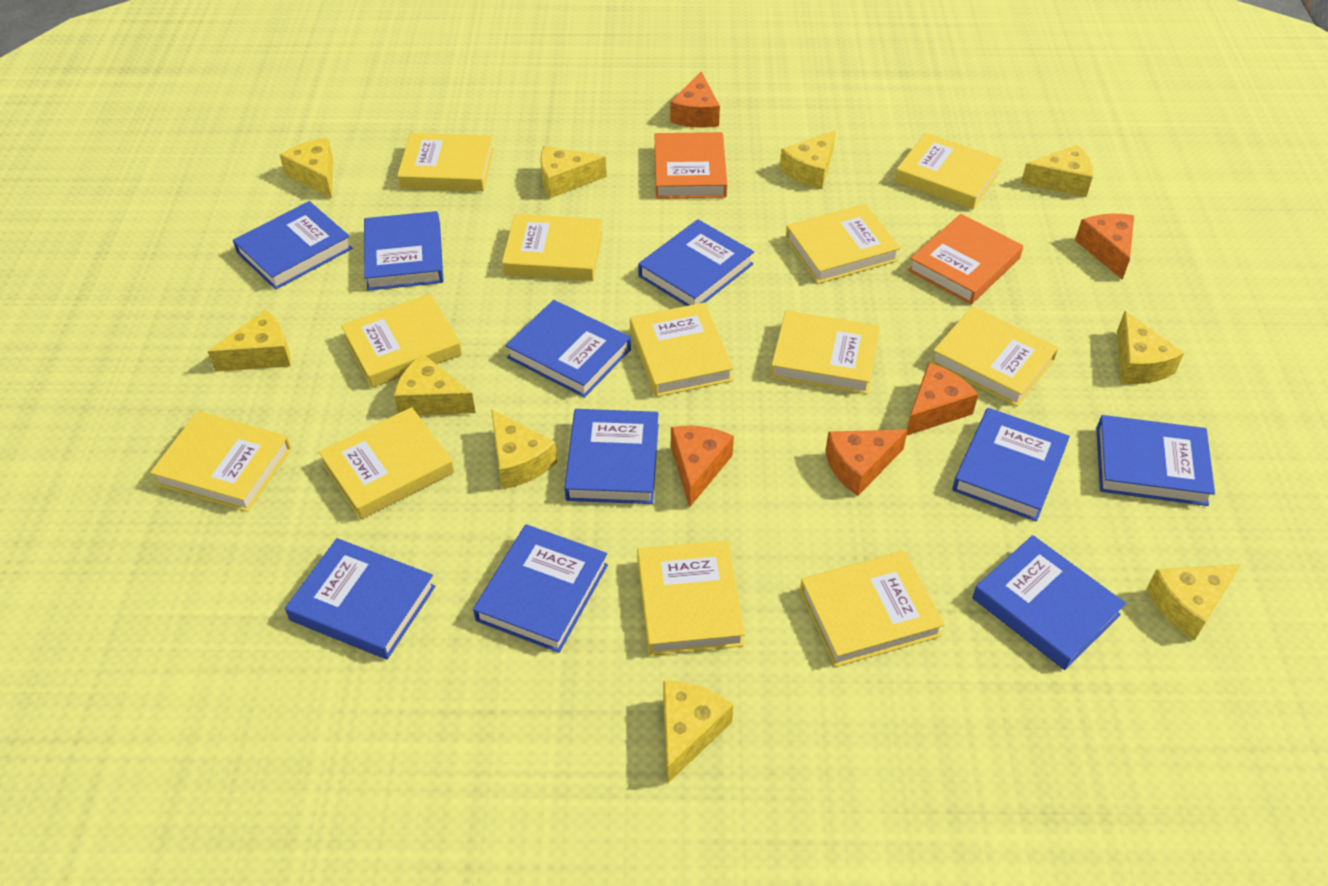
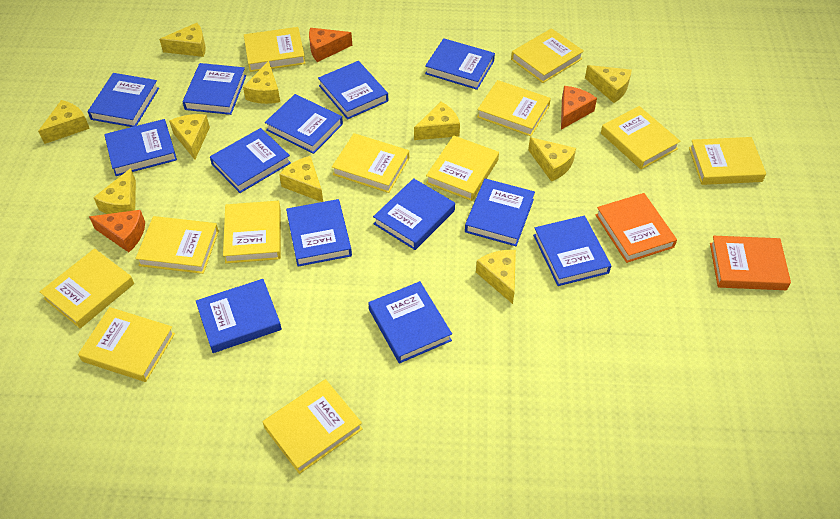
blue book: 10 -> 13
orange cheese: 5 -> 3

